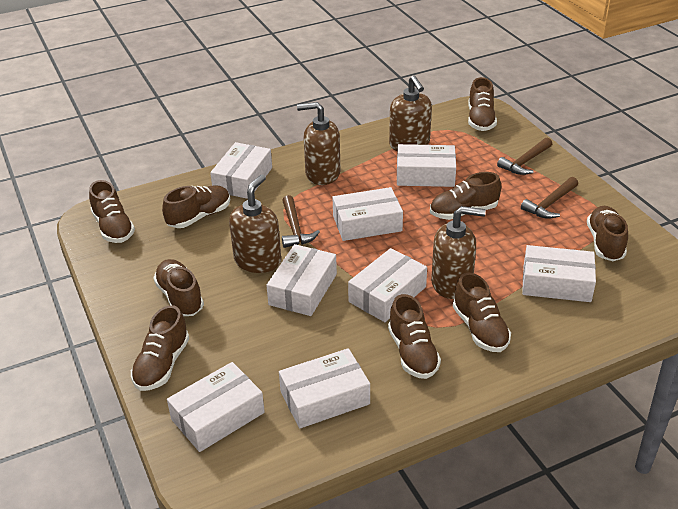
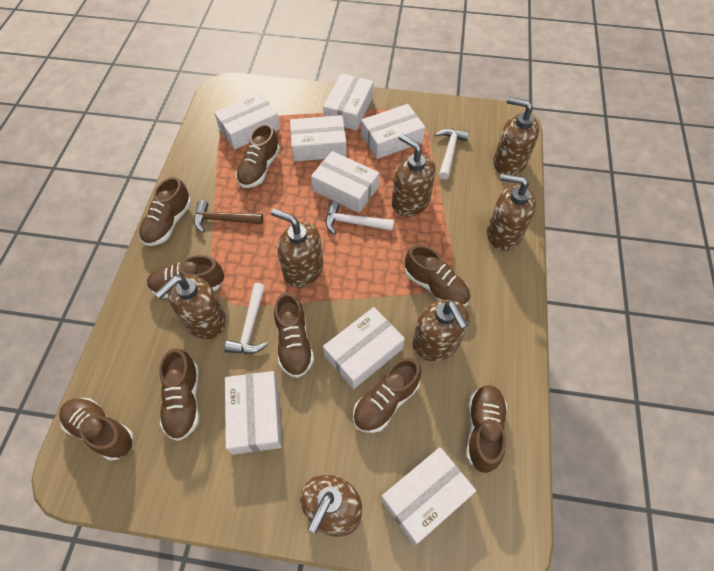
brown hammer: 3 -> 1
brown soap dispenser: 4 -> 7
white hammer: 0 -> 3

